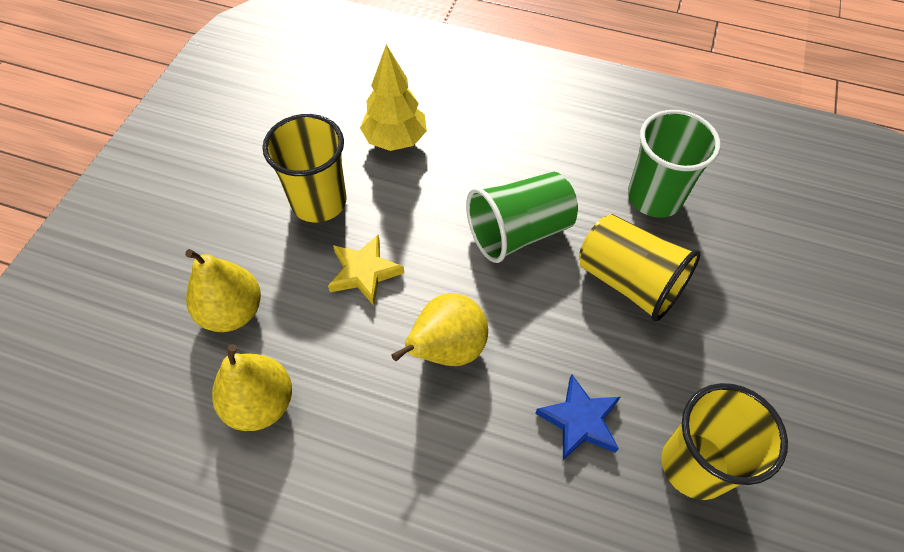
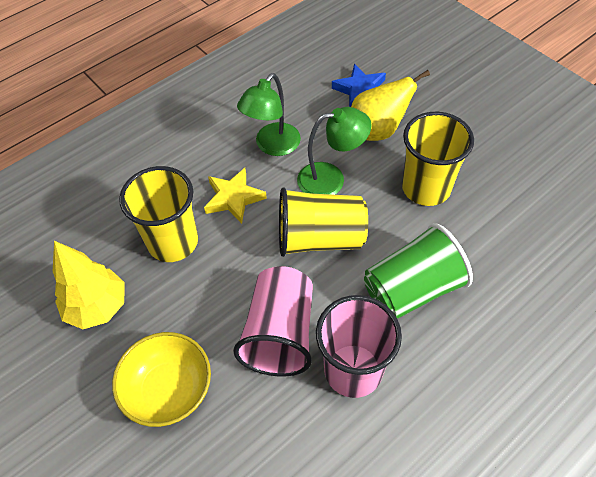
green cup: 2 -> 1
green lamp: 0 -> 2
pink cup: 0 -> 2
yellow bowl: 0 -> 1
yellow pear: 3 -> 1

